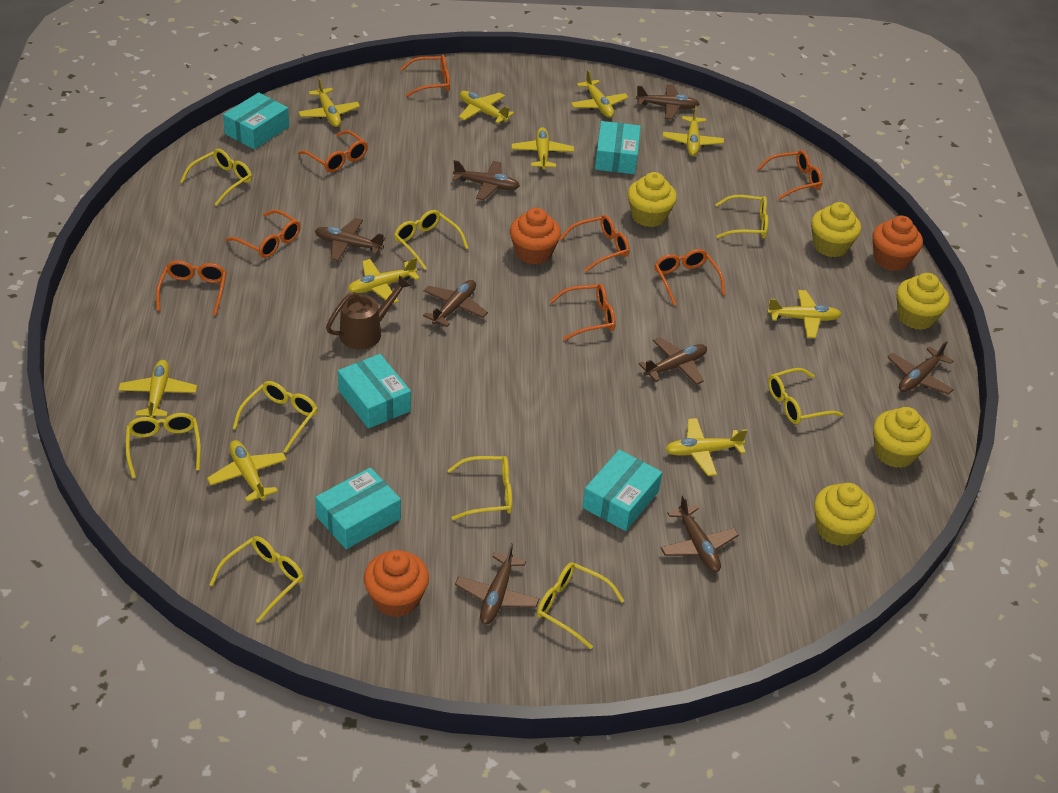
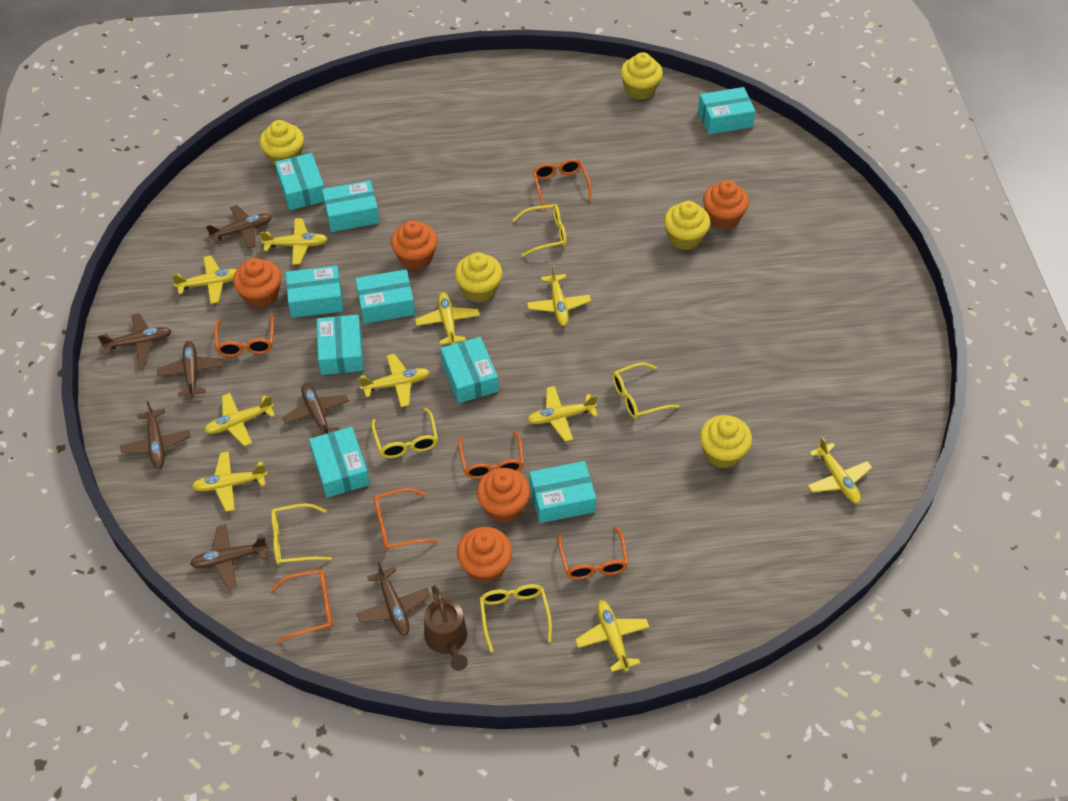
brown plane: 8 -> 7
orange cupcake: 3 -> 5
orange glasses: 8 -> 6
turquoise box: 5 -> 9
yellow glasses: 9 -> 5

